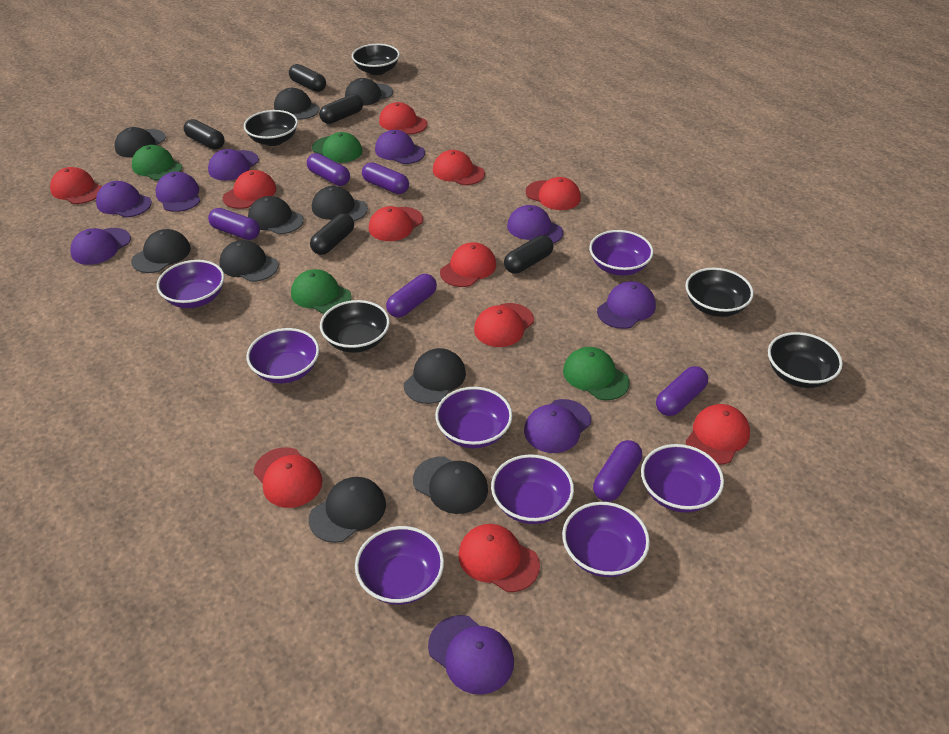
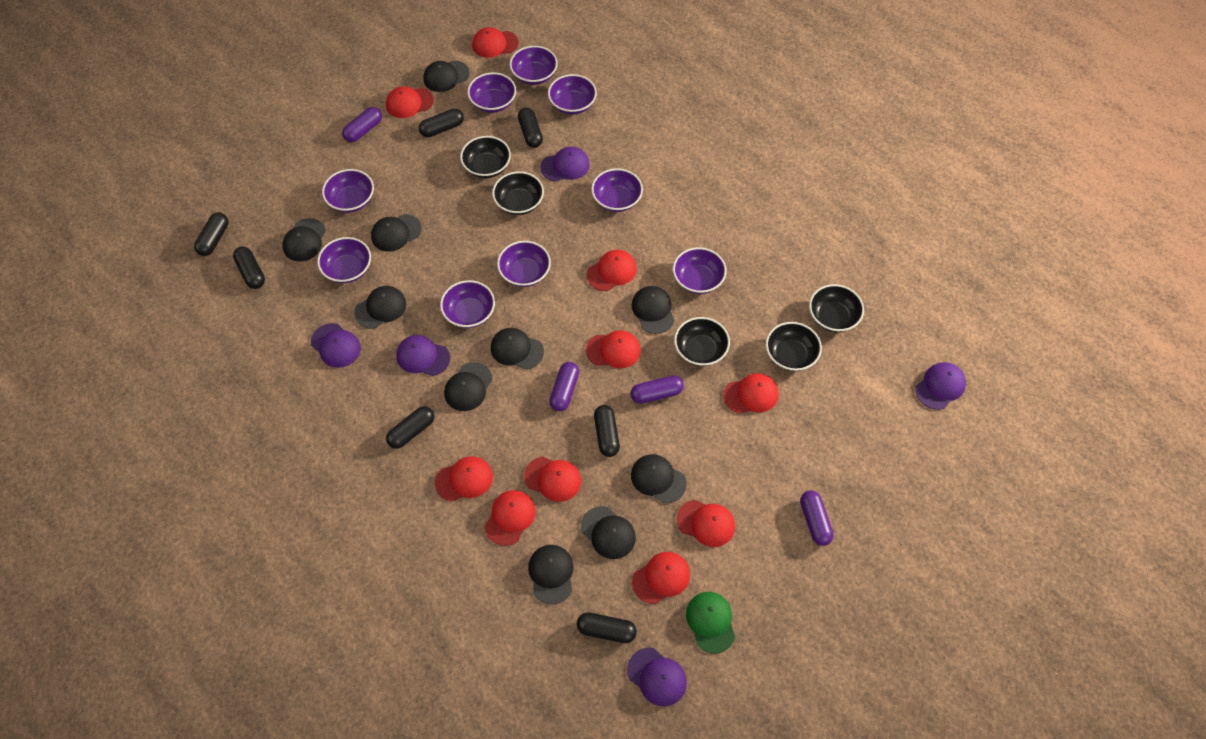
black capsule: 5 -> 7
green cap: 4 -> 1
purple bowl: 8 -> 9
purple cap: 9 -> 5
purple capsule: 6 -> 4
red cap: 11 -> 10

